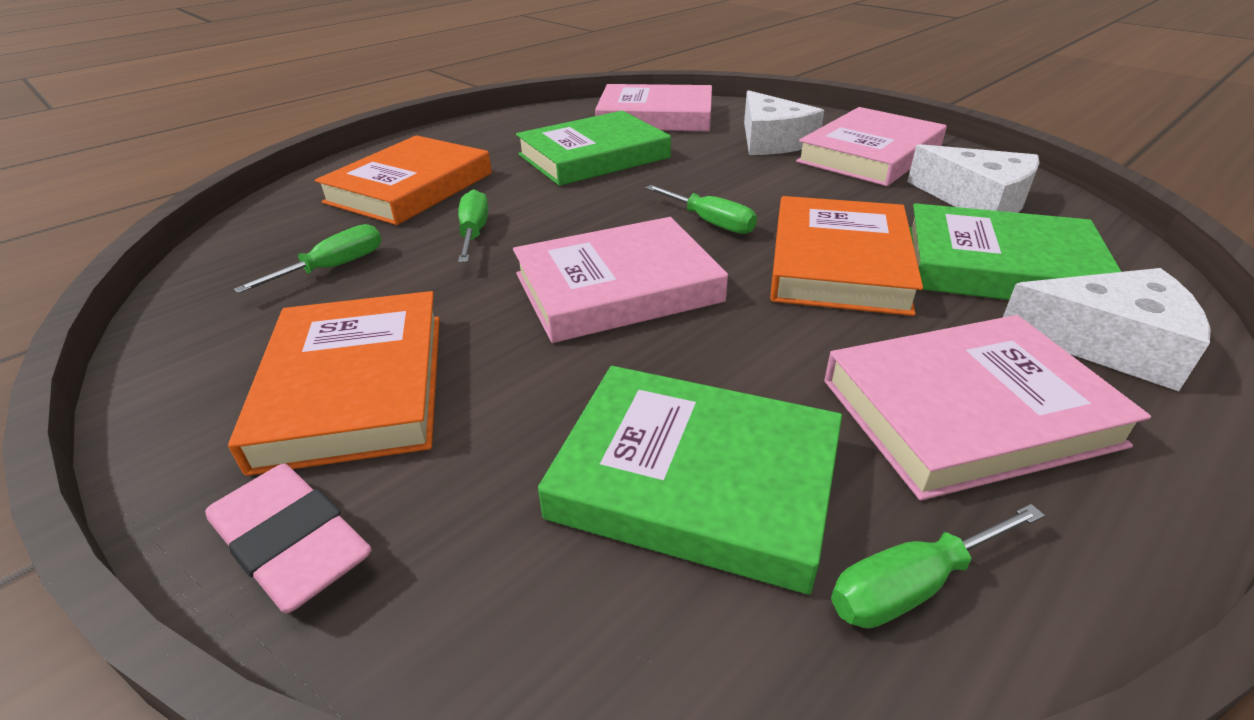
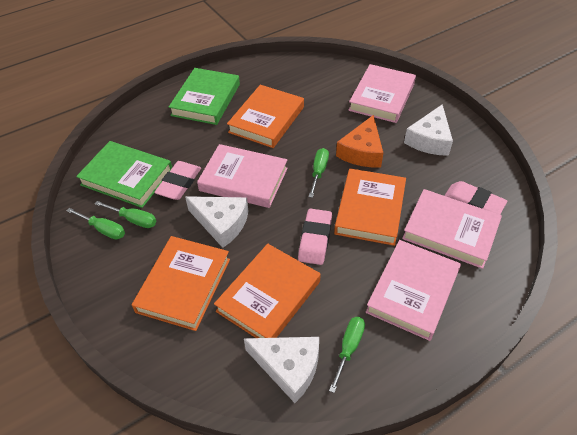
green book: 3 -> 2
orange book: 3 -> 4
orange cheese: 0 -> 1
pink eraser: 1 -> 3

